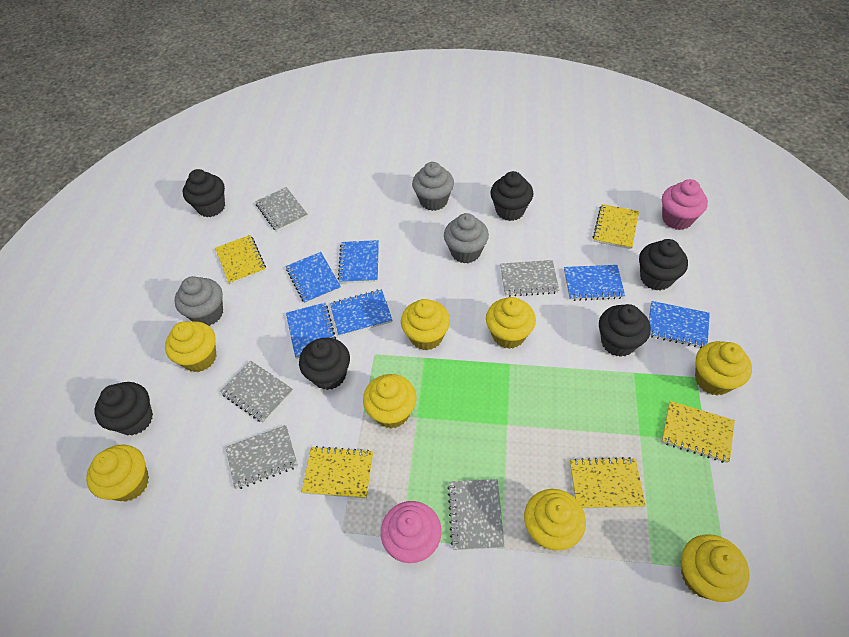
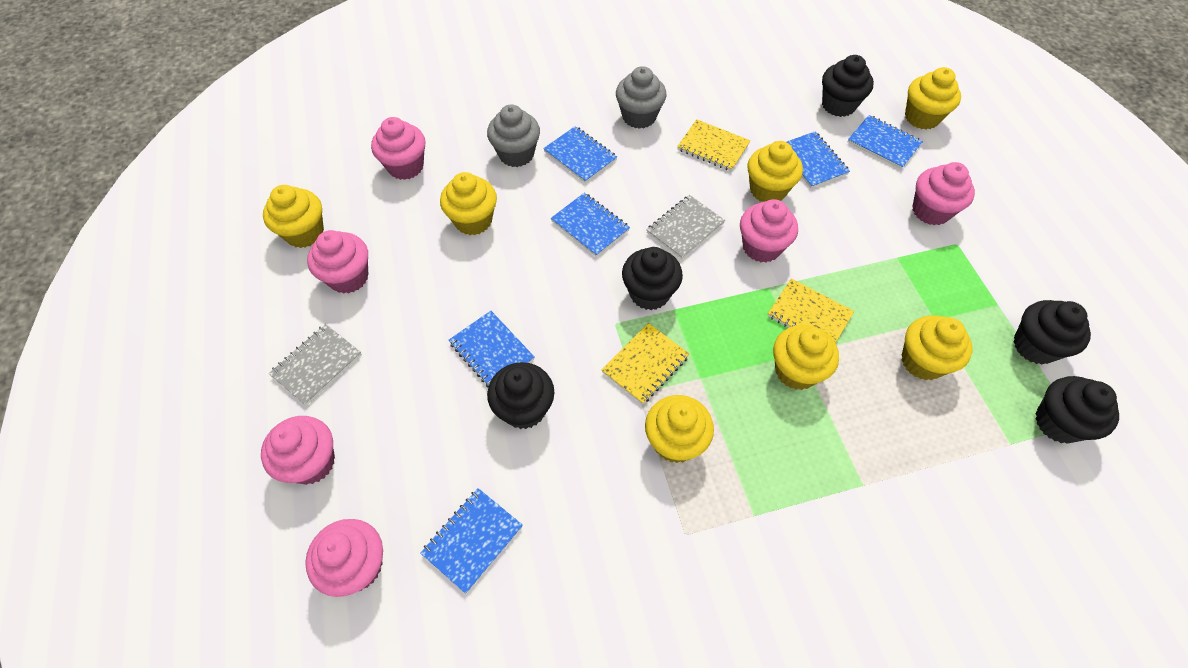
black cupcake: 6 -> 5
grey cupcake: 3 -> 2
grey notebook: 5 -> 2
pink cupcake: 2 -> 6
yellow cupcake: 8 -> 7
yellow notebook: 5 -> 3

